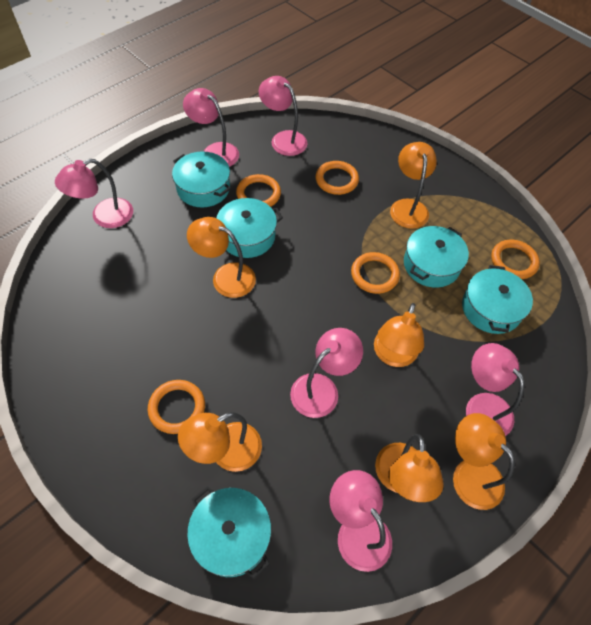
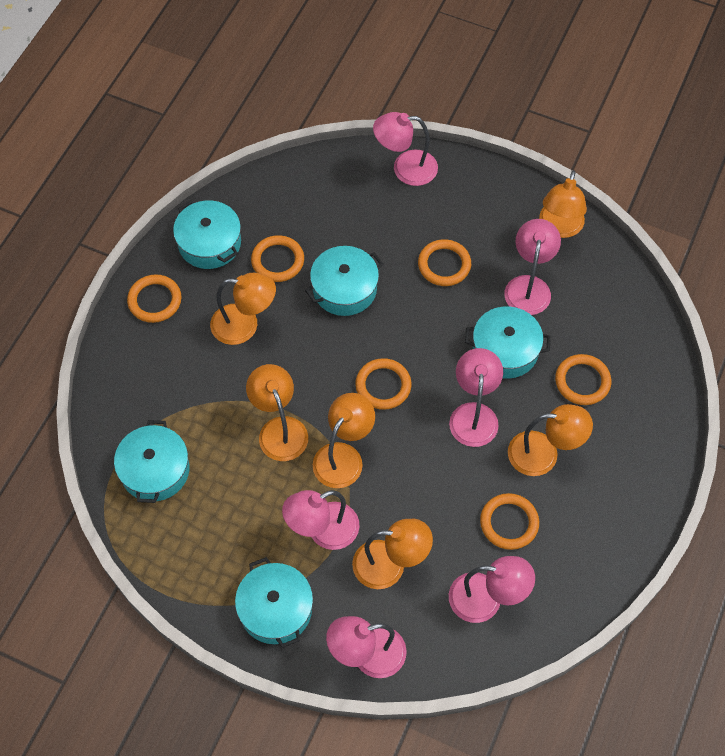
orange ring: 5 -> 6

